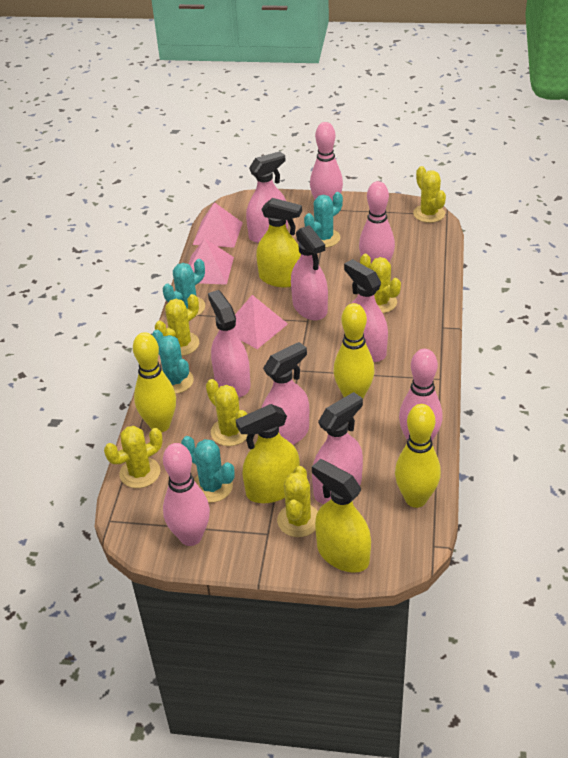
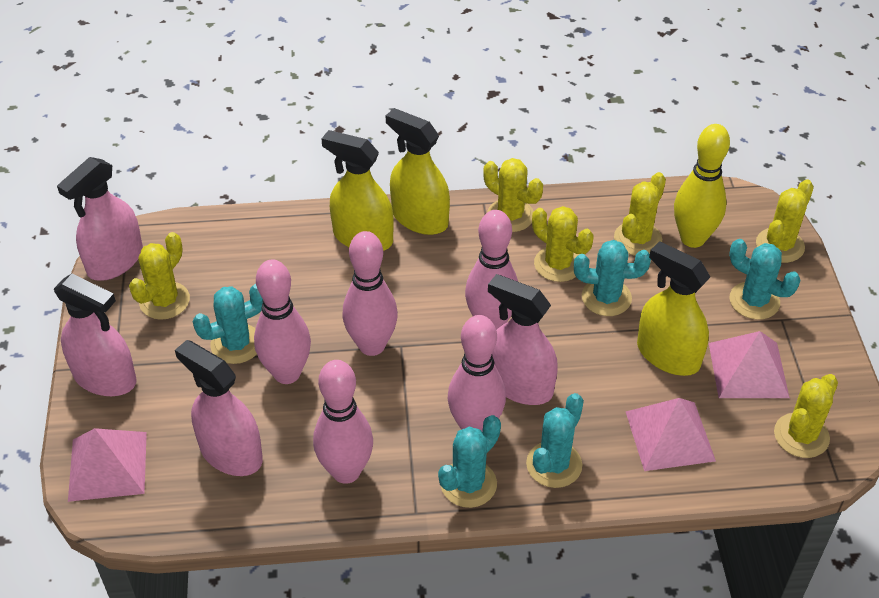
pink bowling pin: 4 -> 5
pink spray bottle: 6 -> 4
turquoise cactus: 4 -> 5
yellow bowling pin: 3 -> 1

